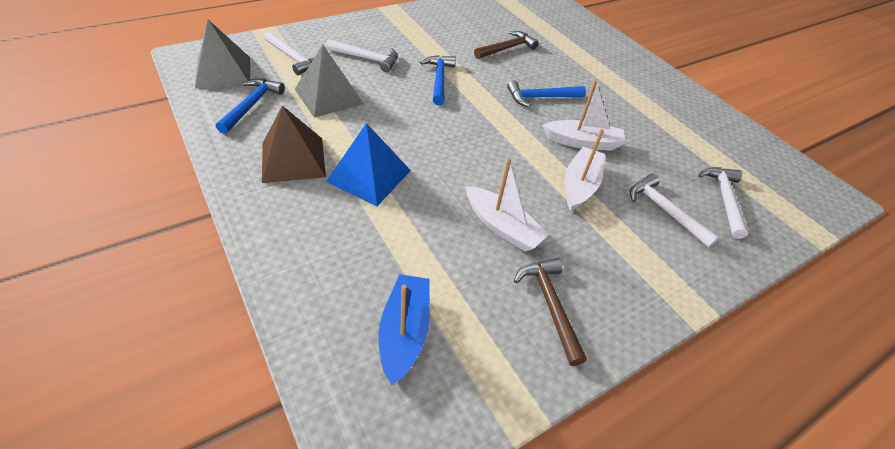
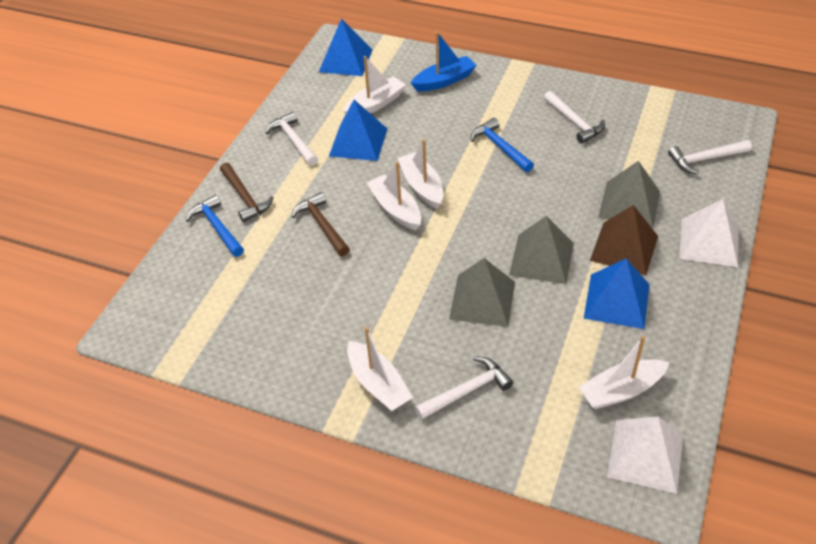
blue hammer: 3 -> 2
blue pyramid: 1 -> 3
grey pyramid: 2 -> 3
white boat: 3 -> 5
white pyramid: 0 -> 2

